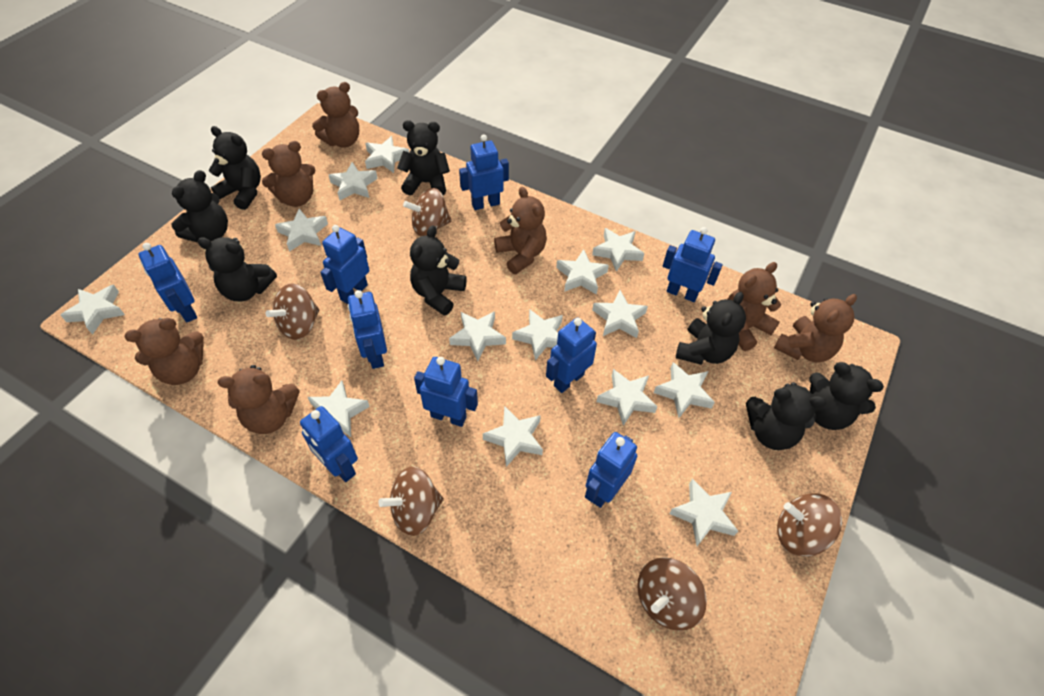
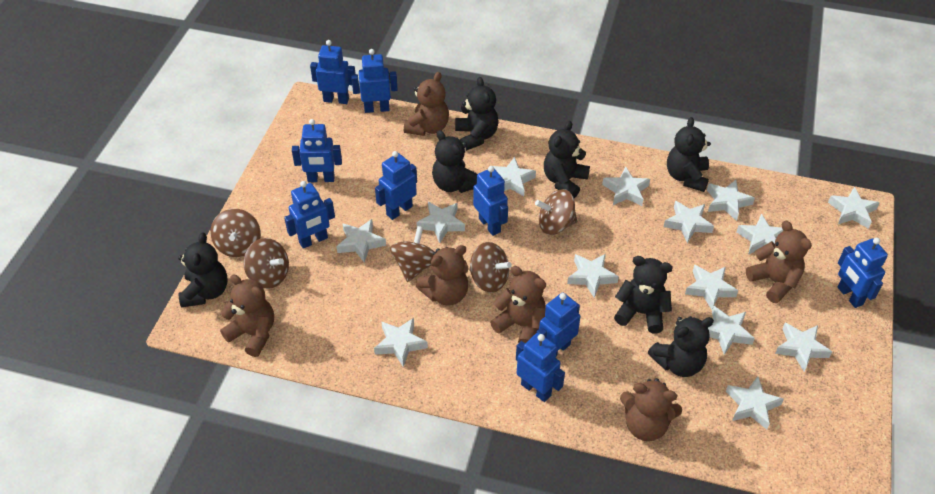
black teddy bear: 8 -> 7
brown teddy bear: 7 -> 6

